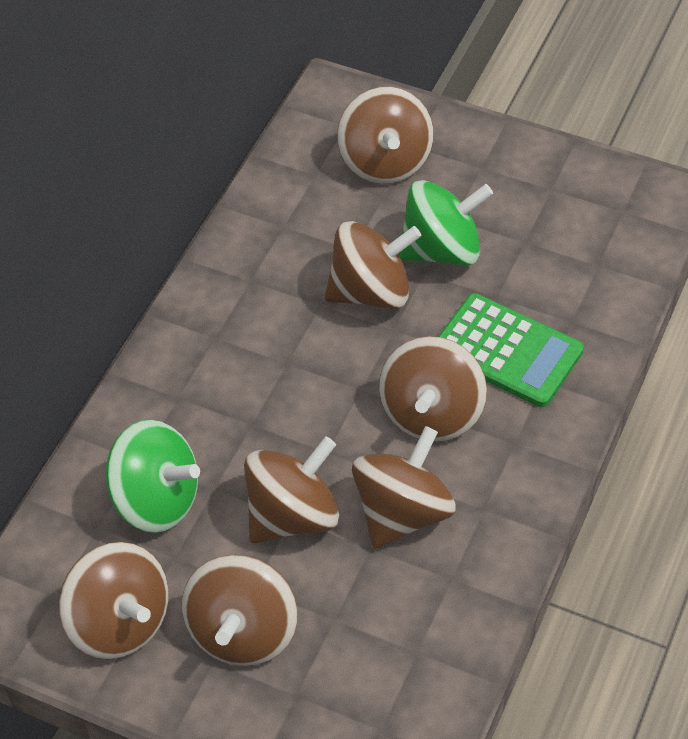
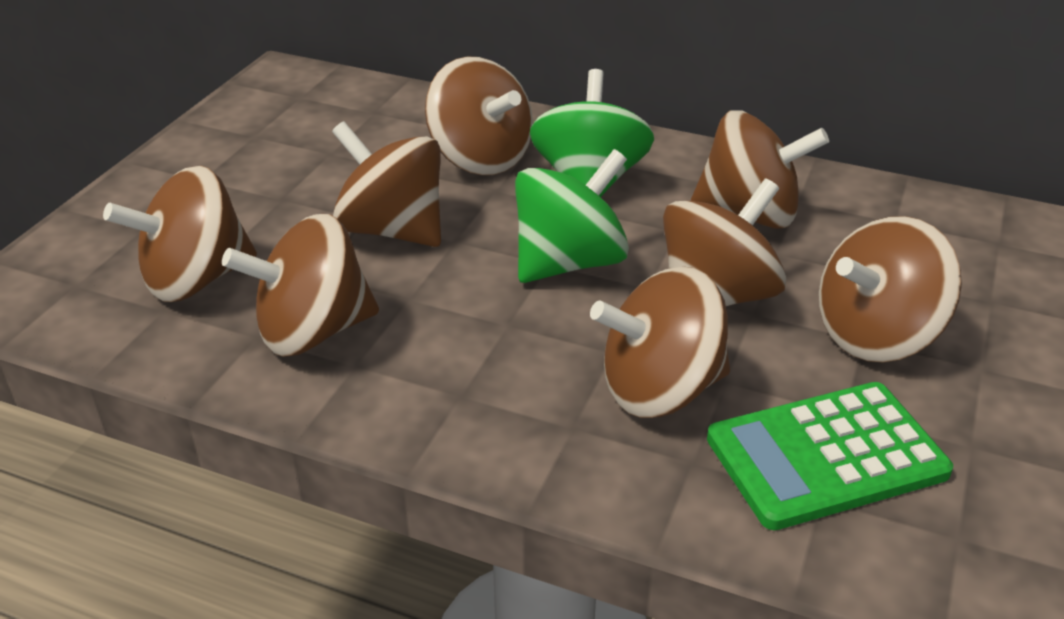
brown spinning top: 7 -> 8

